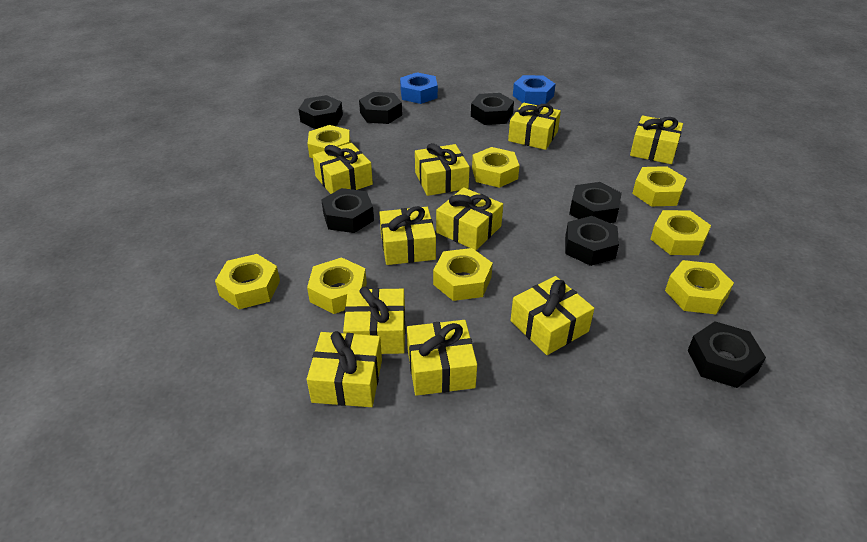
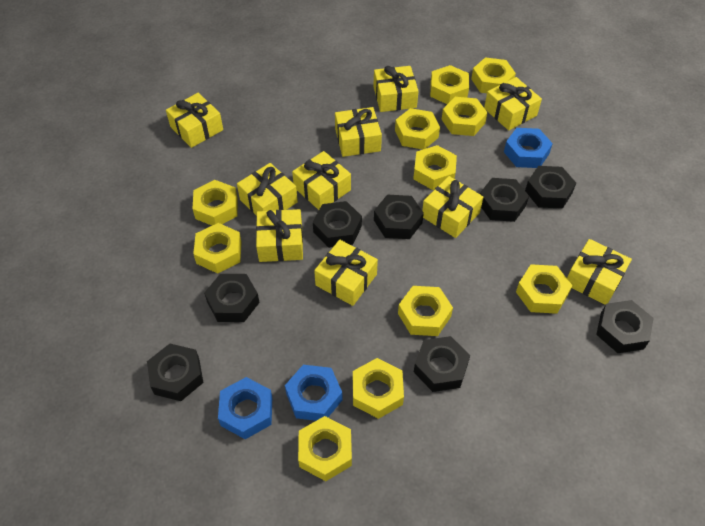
black nut: 7 -> 8
blue nut: 2 -> 3
yellow nut: 8 -> 11

